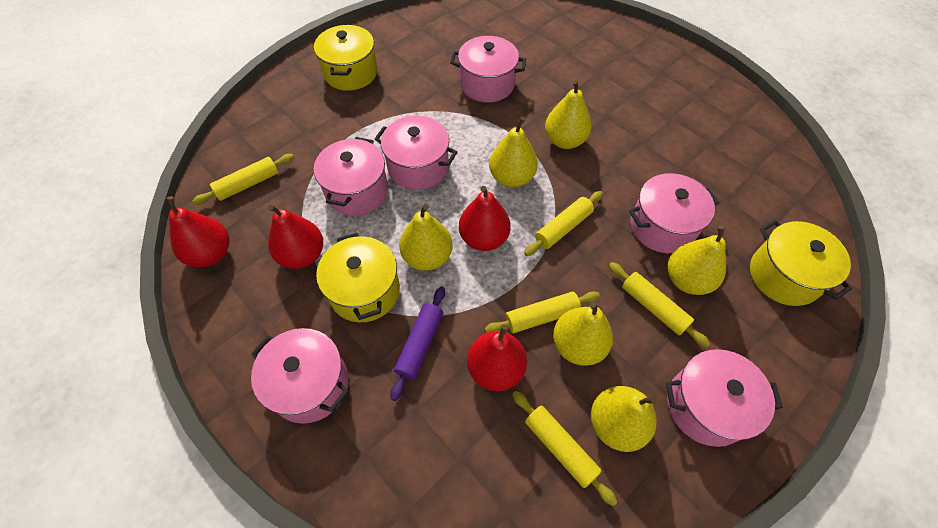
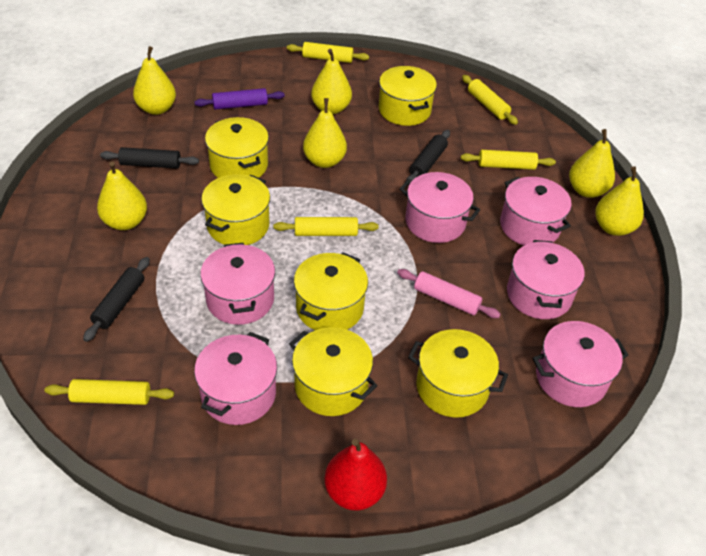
black rolling pin: 0 -> 3
pink rolling pin: 0 -> 1
red pear: 4 -> 1
yellow pot: 3 -> 6

